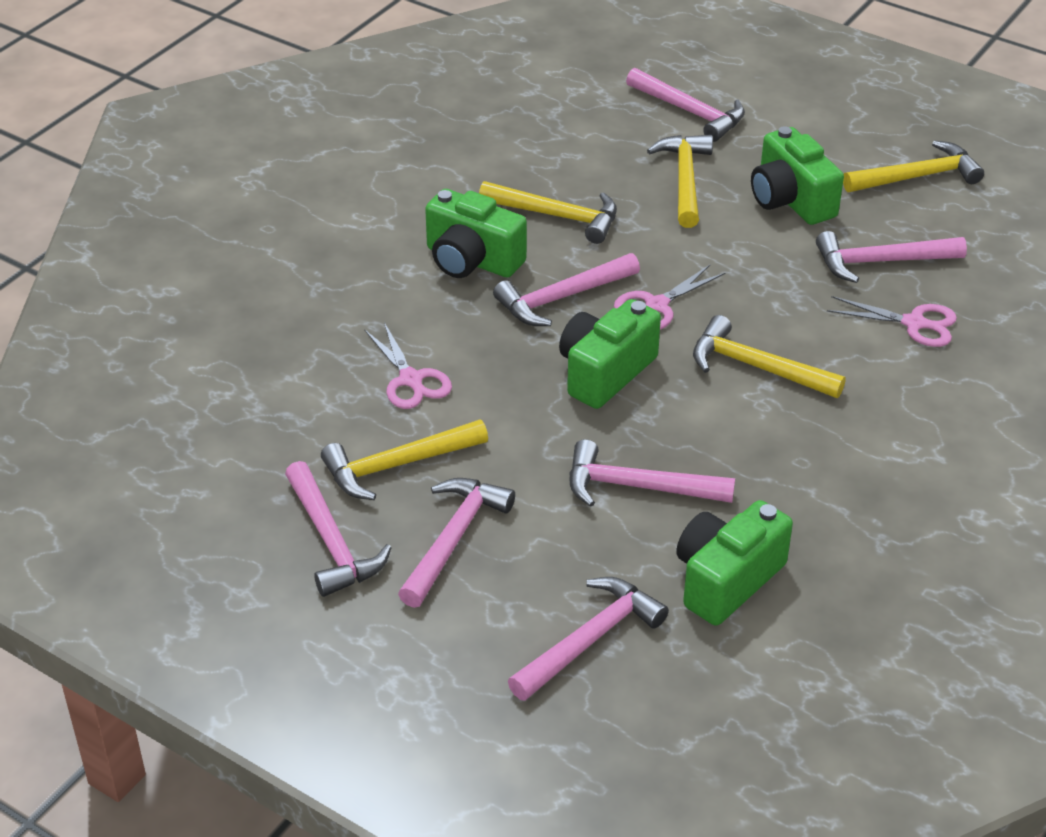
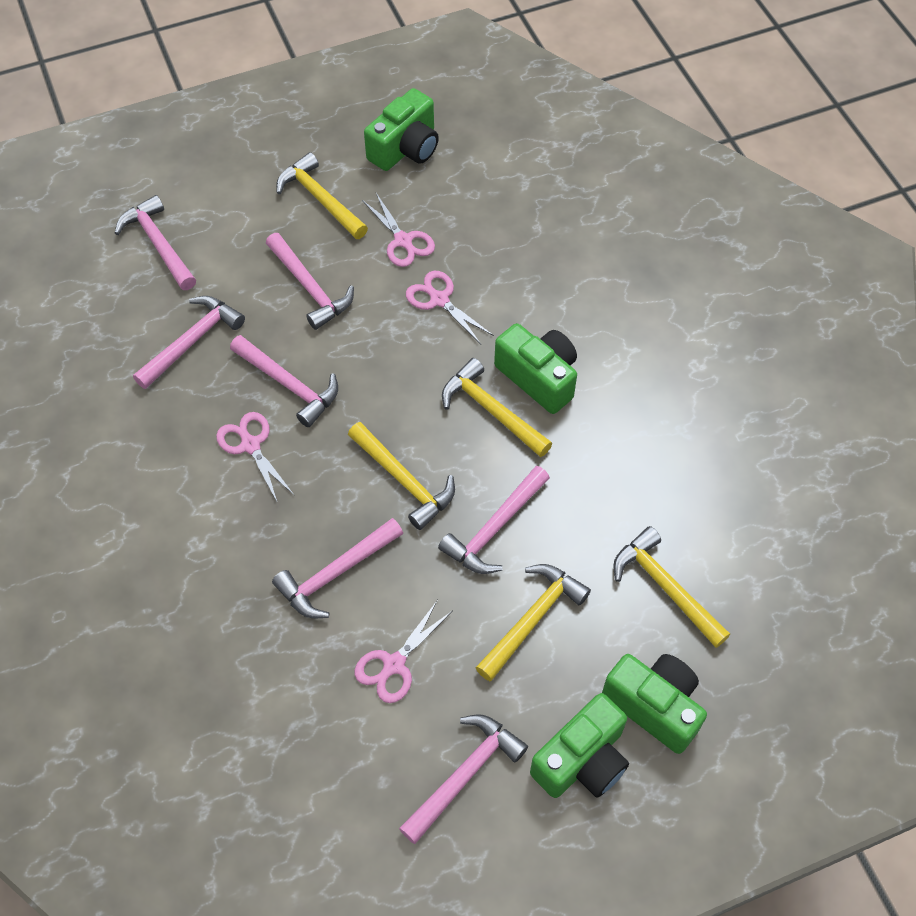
pink scissors: 3 -> 4

